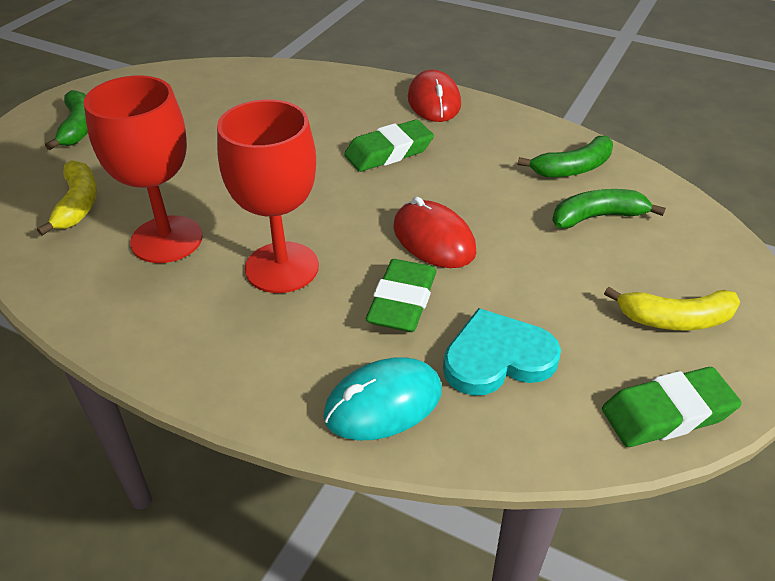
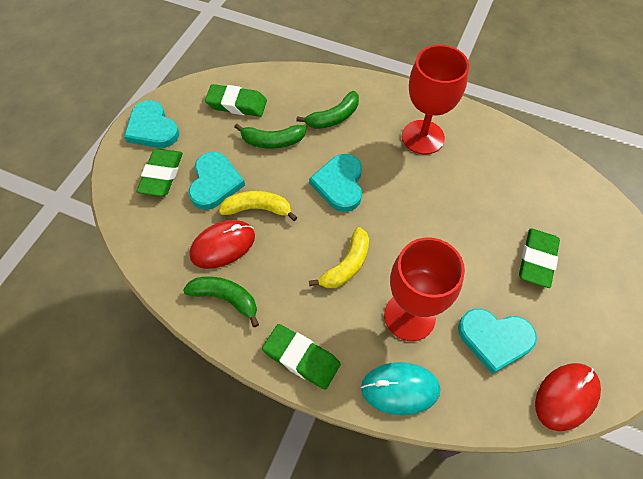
green eraser: 3 -> 4
turquoise heart: 1 -> 4

